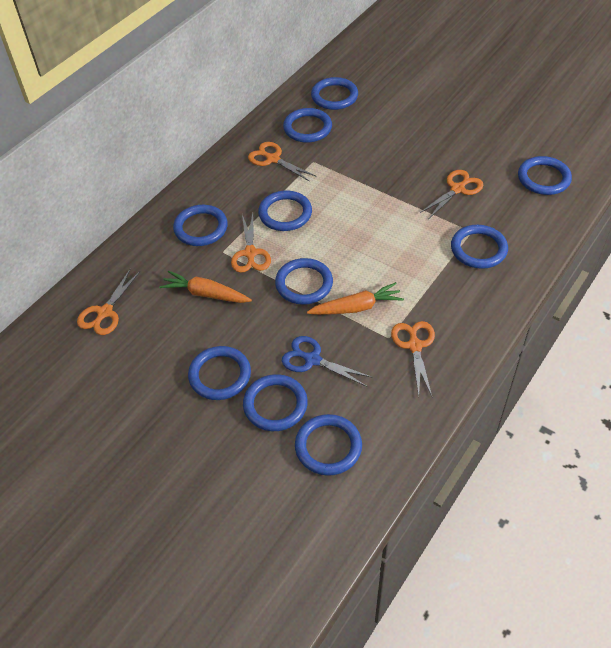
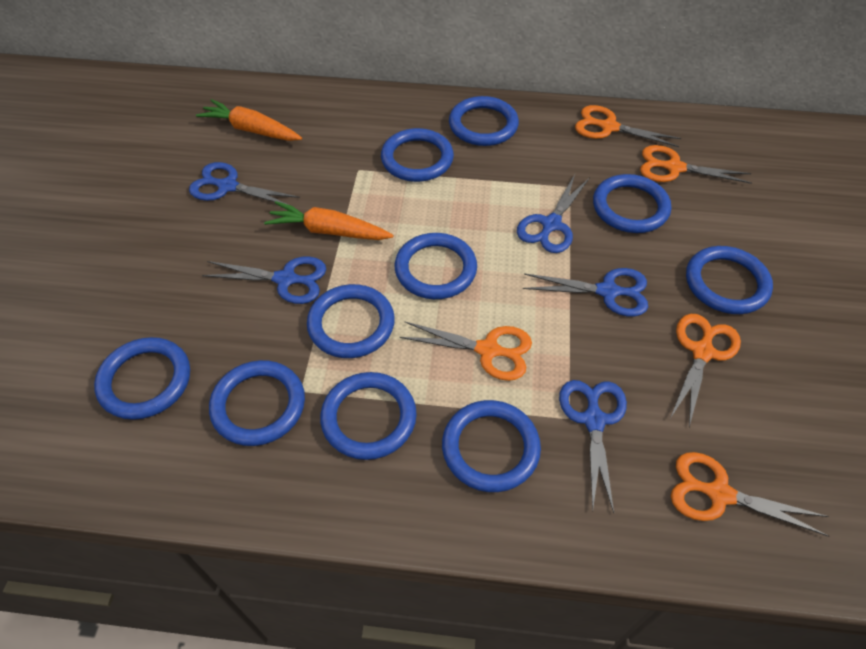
blue scissors: 1 -> 5

